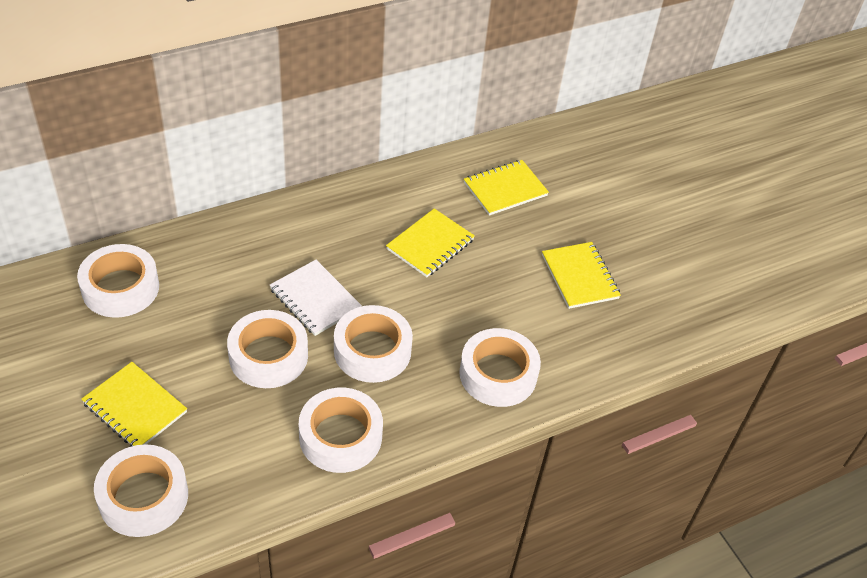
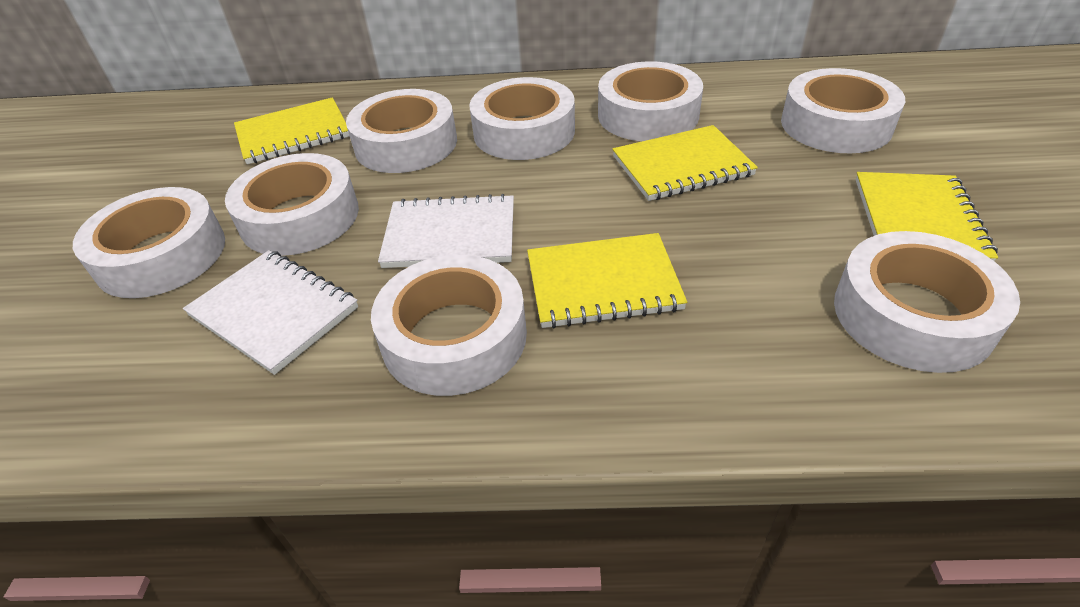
white notebook: 1 -> 2
white tape: 6 -> 8

